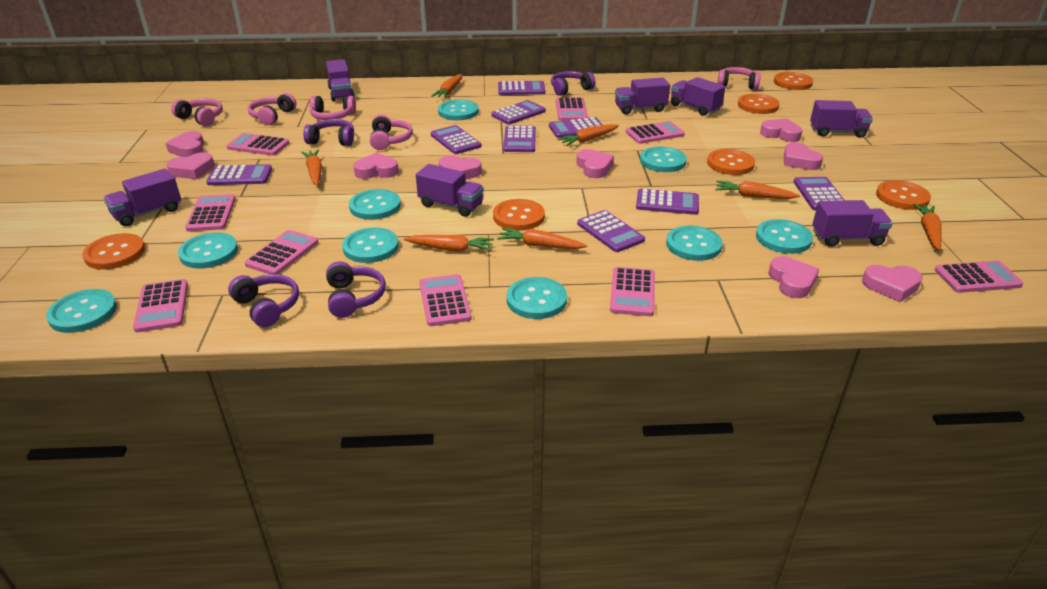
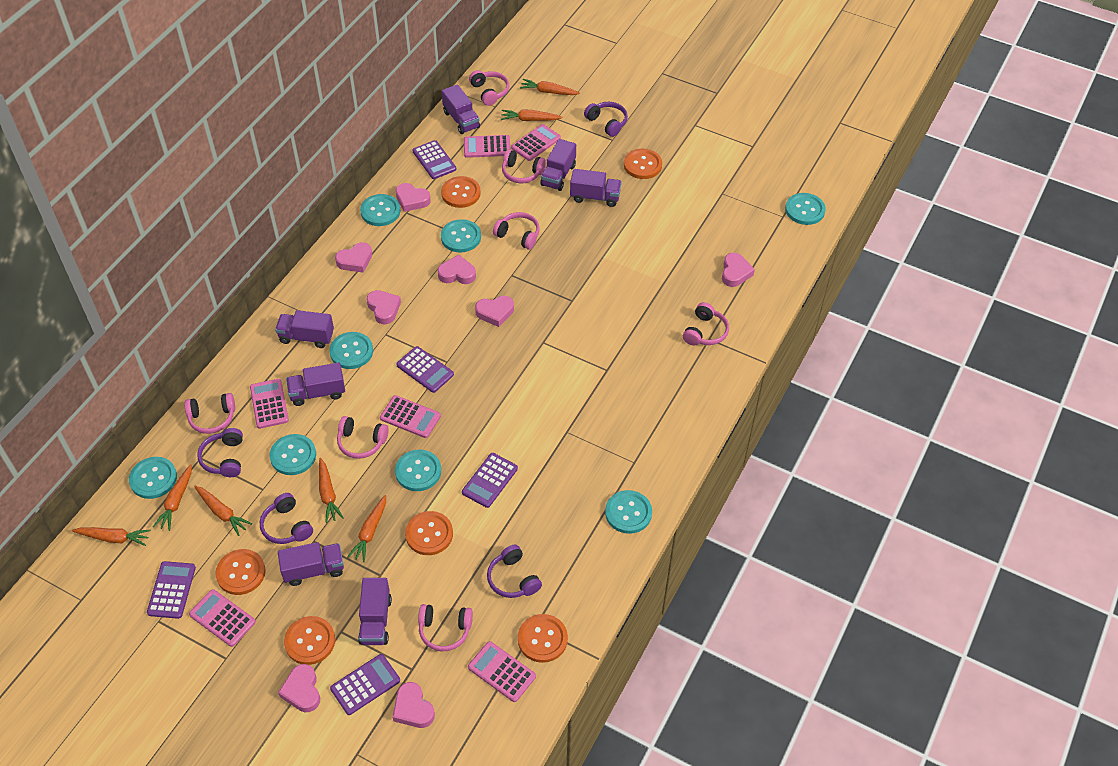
pink calculator: 9 -> 6
pink headphones: 5 -> 7
pink heart: 9 -> 8
purple calculator: 9 -> 5
turquoise button: 9 -> 8

